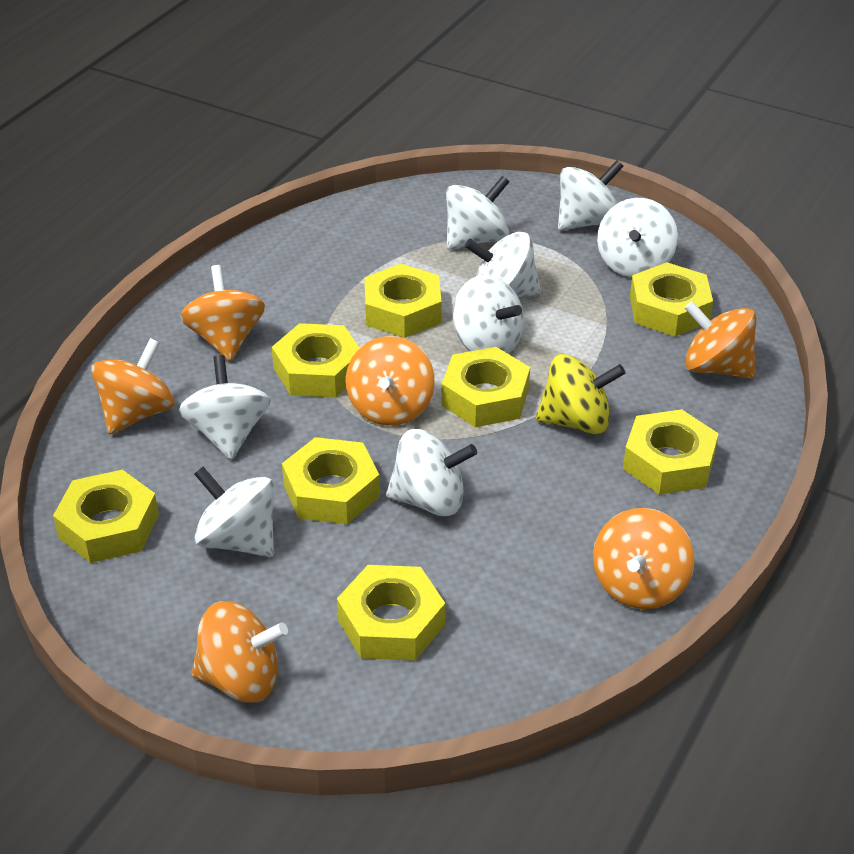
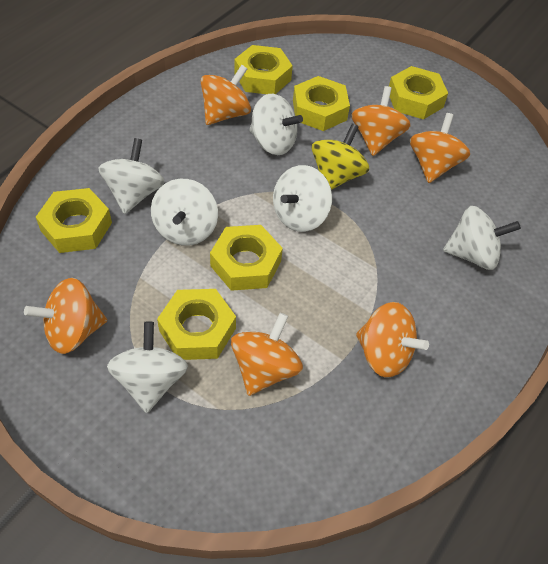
white spinning top: 8 -> 6
yellow nut: 8 -> 6

